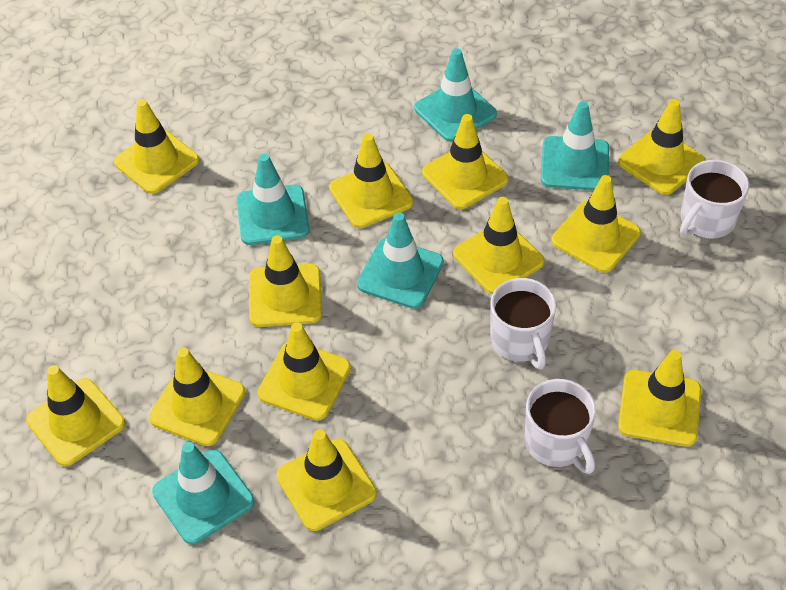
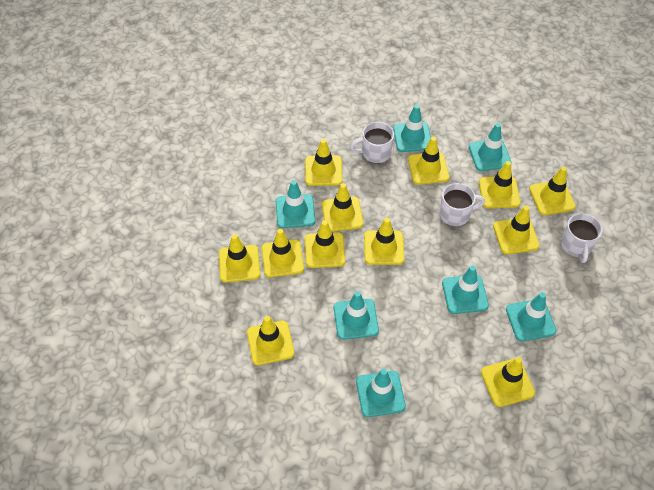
turquoise traffic cone: 5 -> 7

